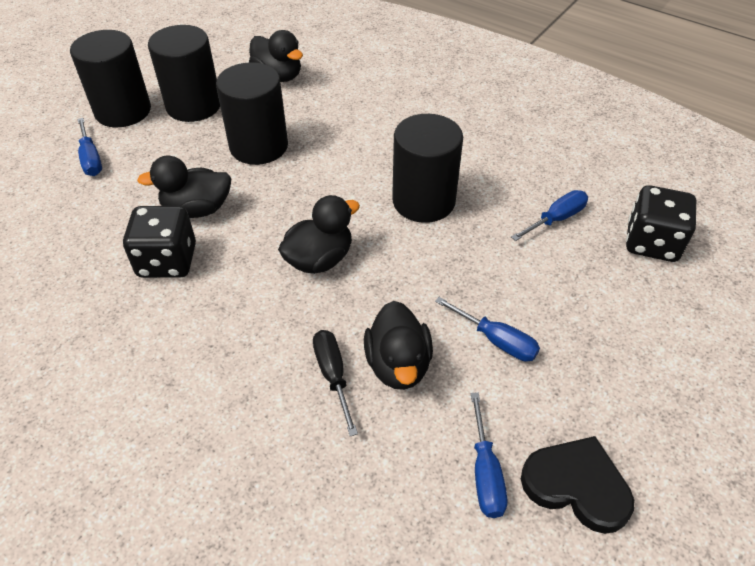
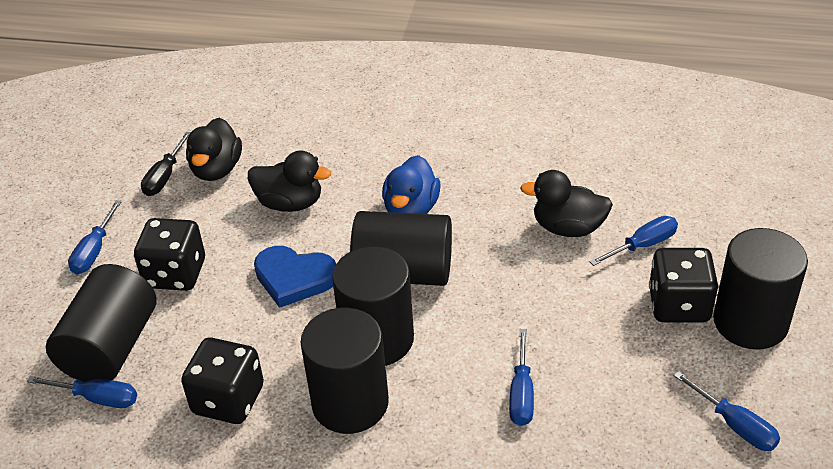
black cylinder: 4 -> 5
black dice: 2 -> 3
black duck: 4 -> 3
black heart: 1 -> 0
blue duck: 0 -> 1
blue heart: 0 -> 1
blue screwdriver: 4 -> 5

